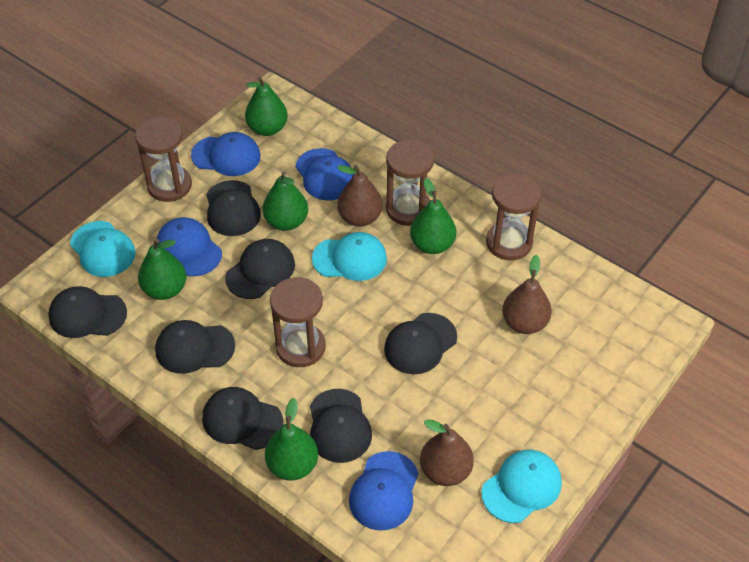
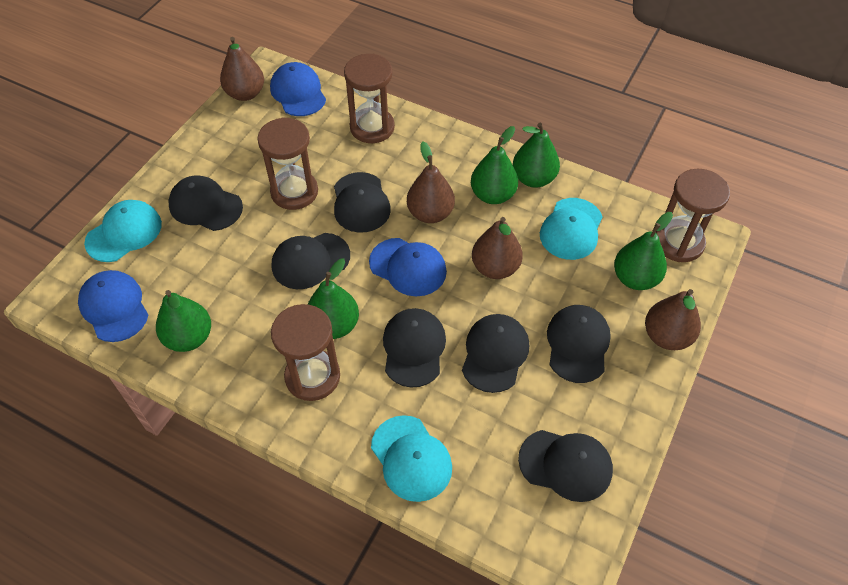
blue cap: 4 -> 3
brown pear: 3 -> 4

